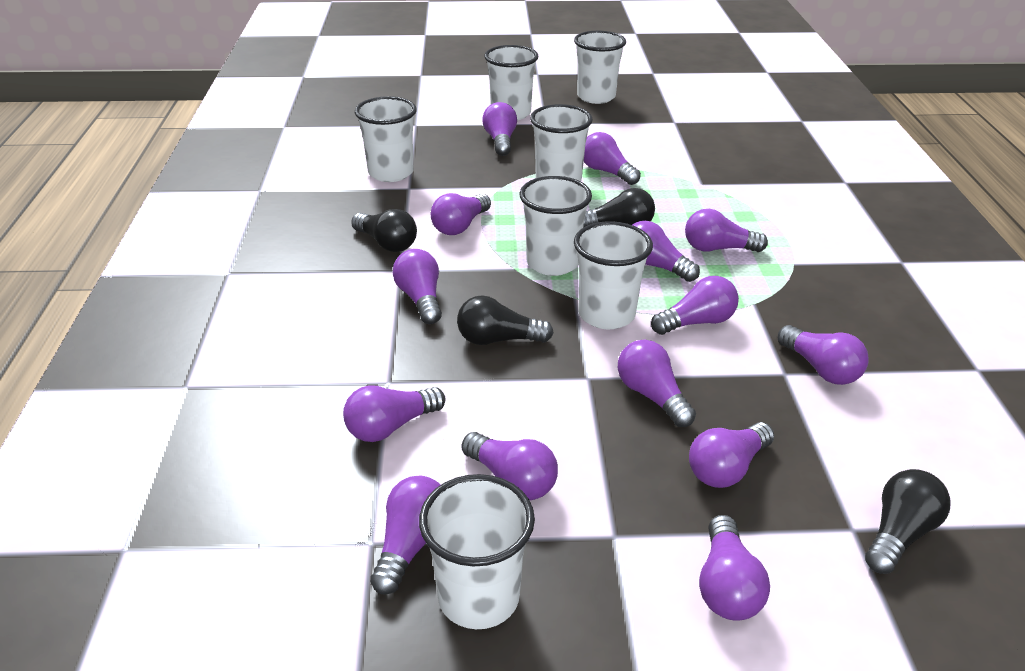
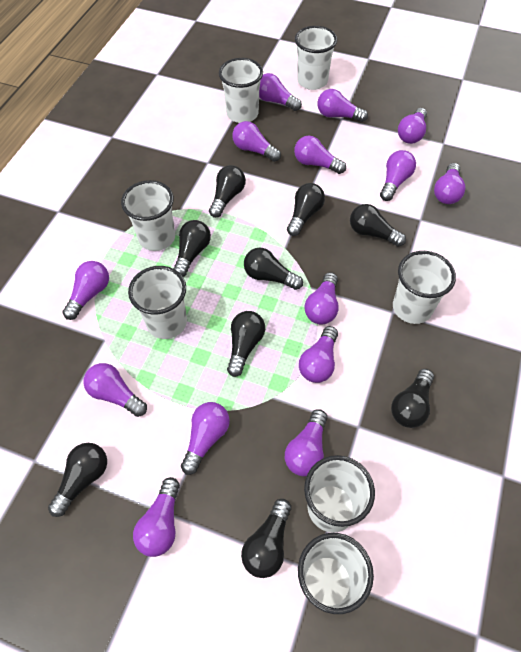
black light bulb: 4 -> 9

